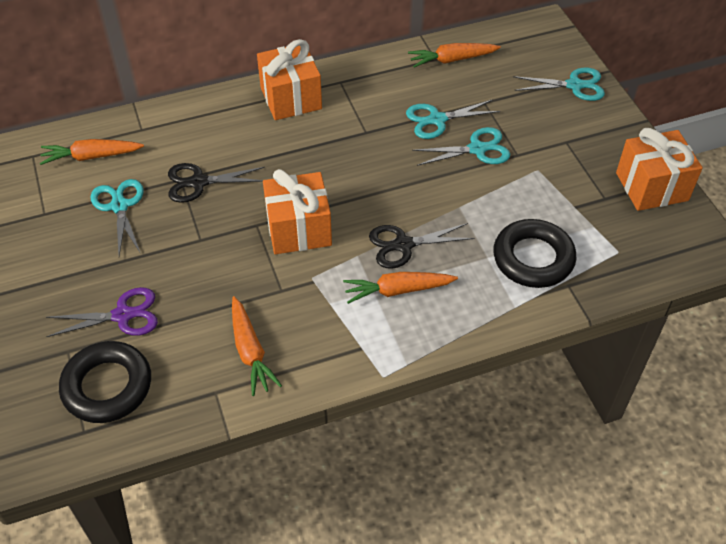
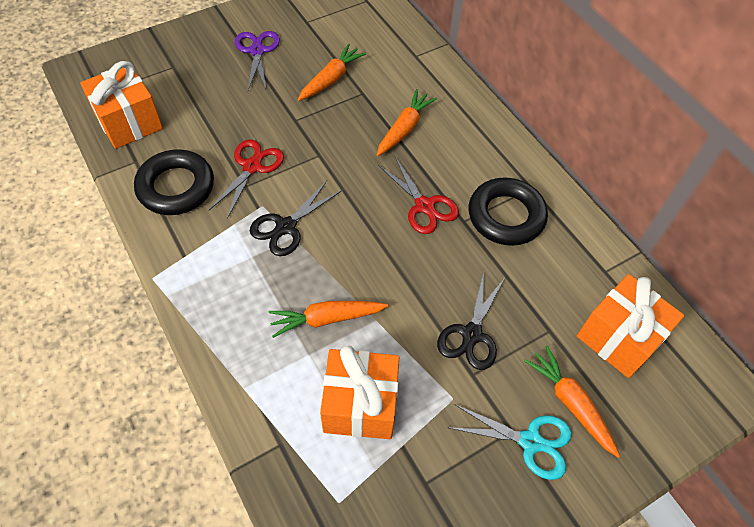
red scissors: 0 -> 2
turquoise scissors: 4 -> 1

